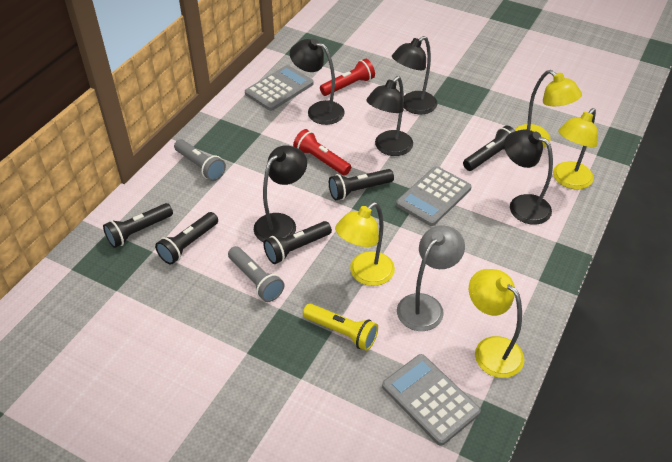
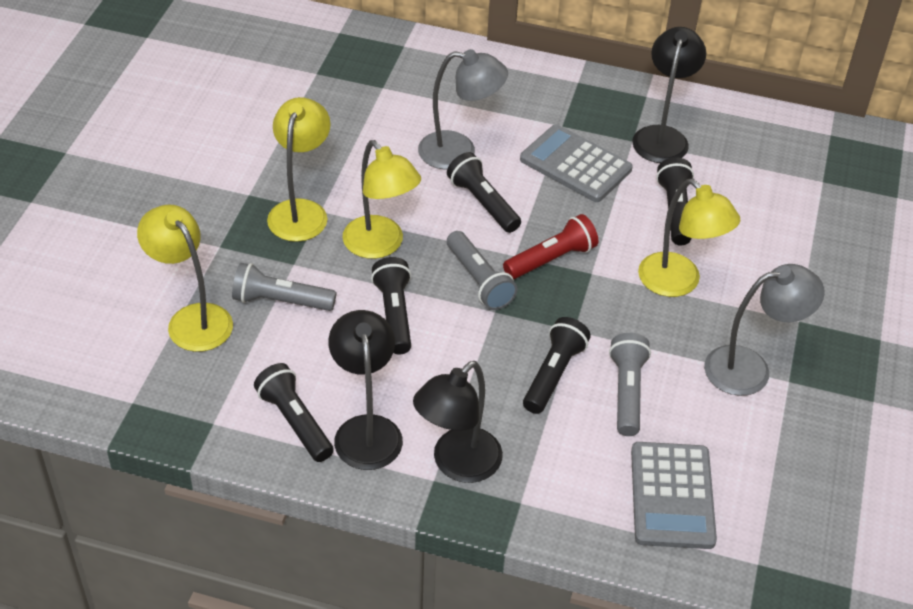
black lamp: 5 -> 3
grey calculator: 3 -> 2
grey flashlight: 2 -> 3
grey lamp: 1 -> 2
red flashlight: 2 -> 1
yellow flashlight: 1 -> 0

